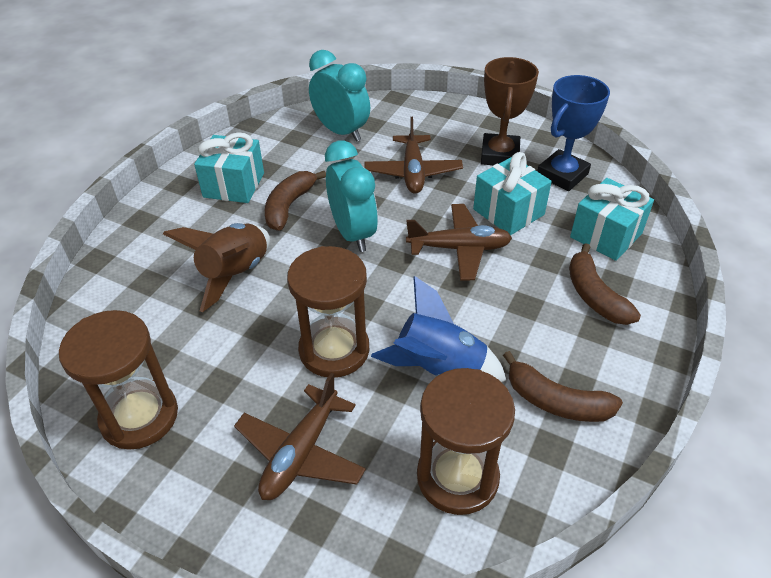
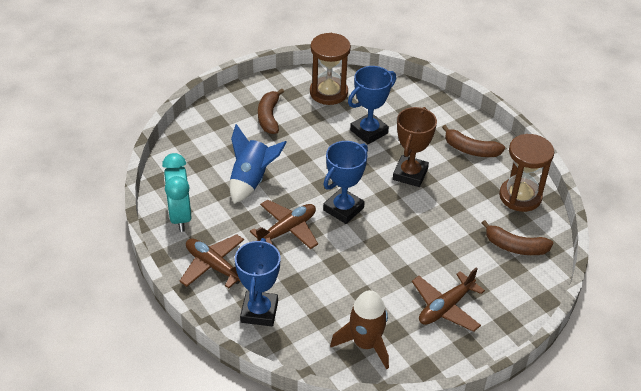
blue trophy: 1 -> 3
brown hourglass: 3 -> 2
turquoise clock: 2 -> 1
turquoise gift: 3 -> 0

